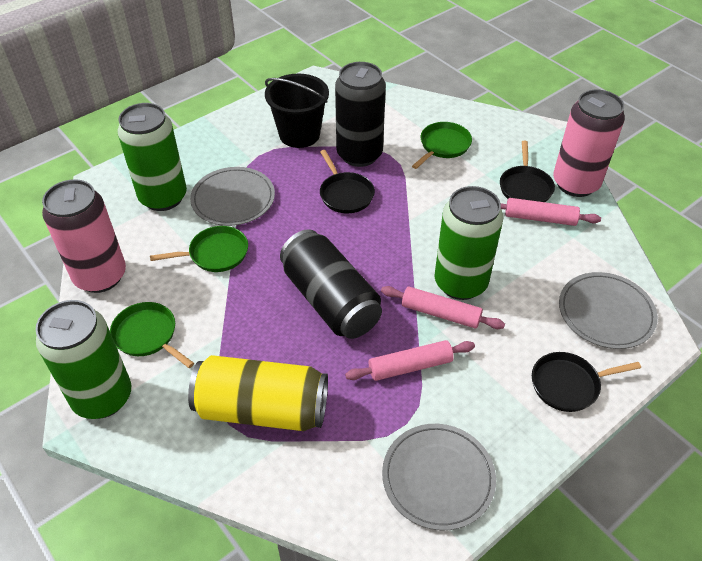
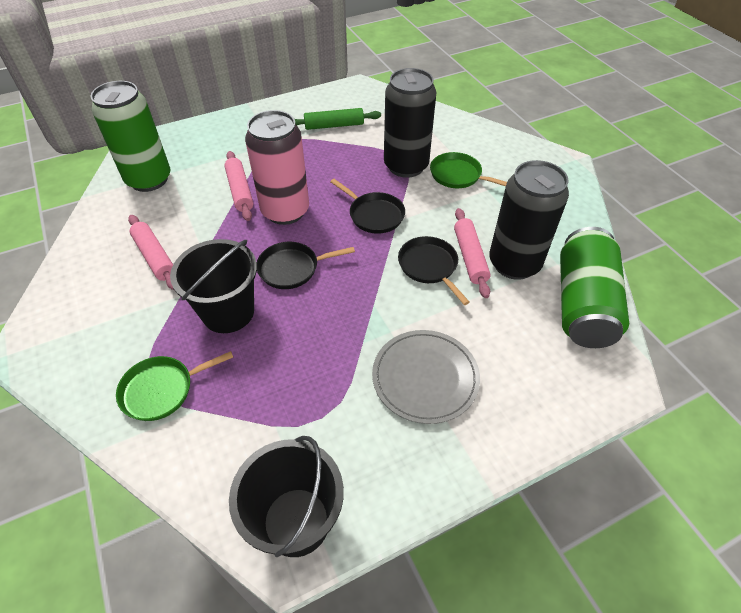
black bucket: 1 -> 2
green can: 3 -> 2
green pan: 3 -> 2
green rolling pin: 0 -> 1
grey plate: 3 -> 1
pink can: 2 -> 1
yellow can: 1 -> 0

